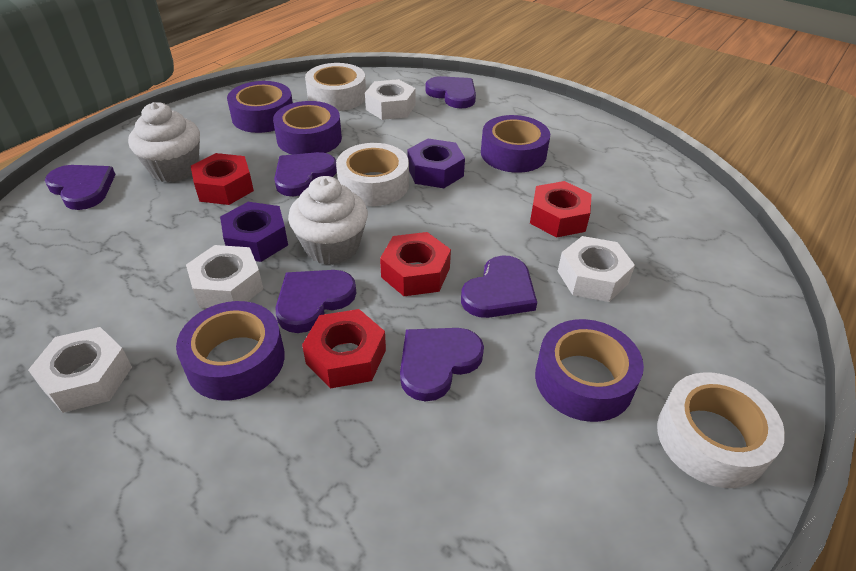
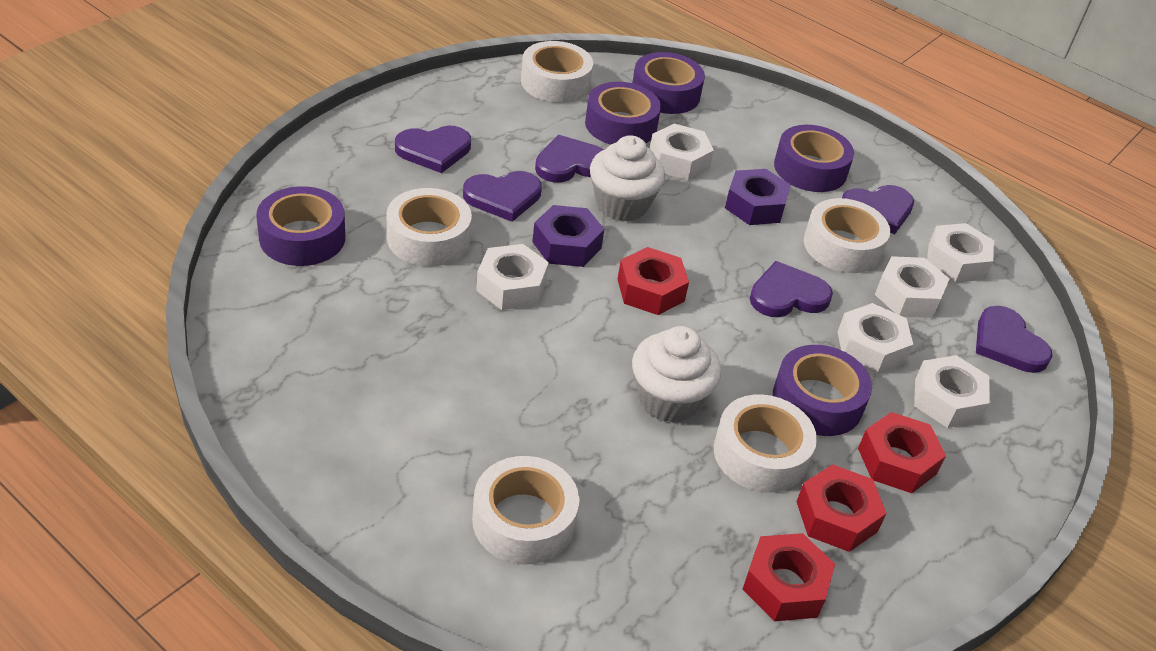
white nut: 4 -> 6
white tape: 3 -> 5

